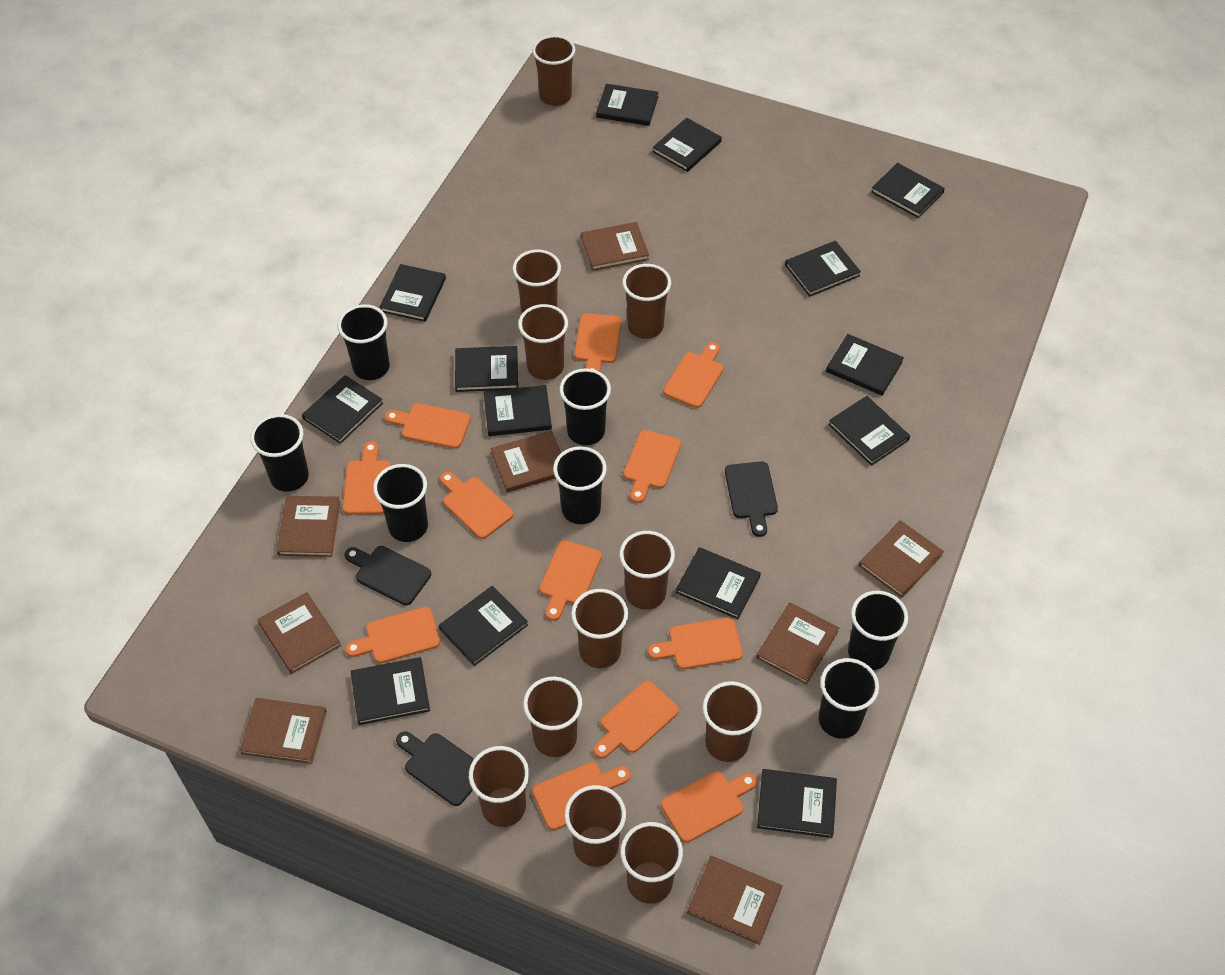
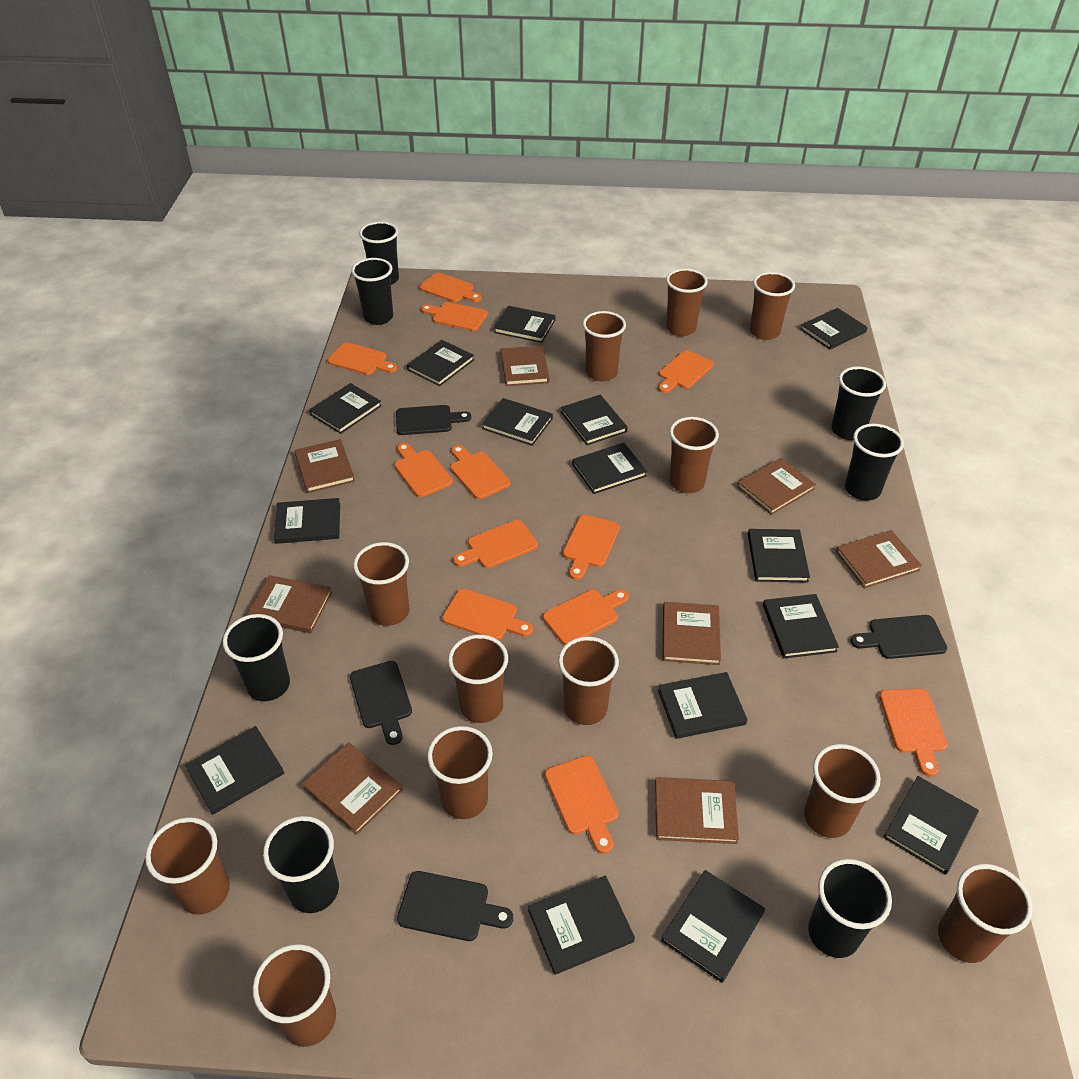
black book: 14 -> 15
black cutting board: 3 -> 4
brown cup: 11 -> 12

